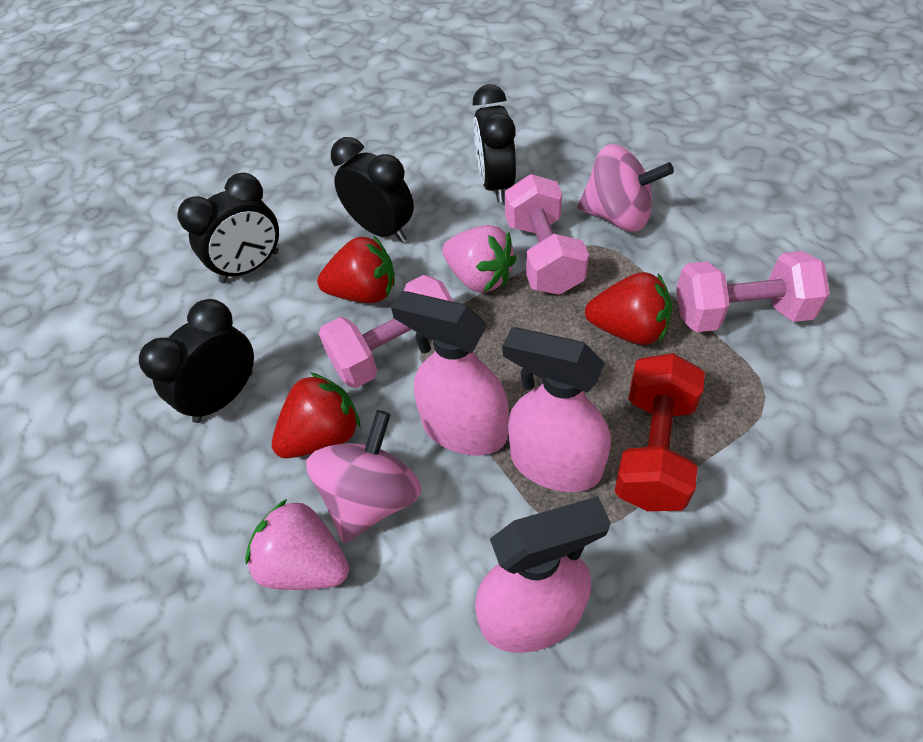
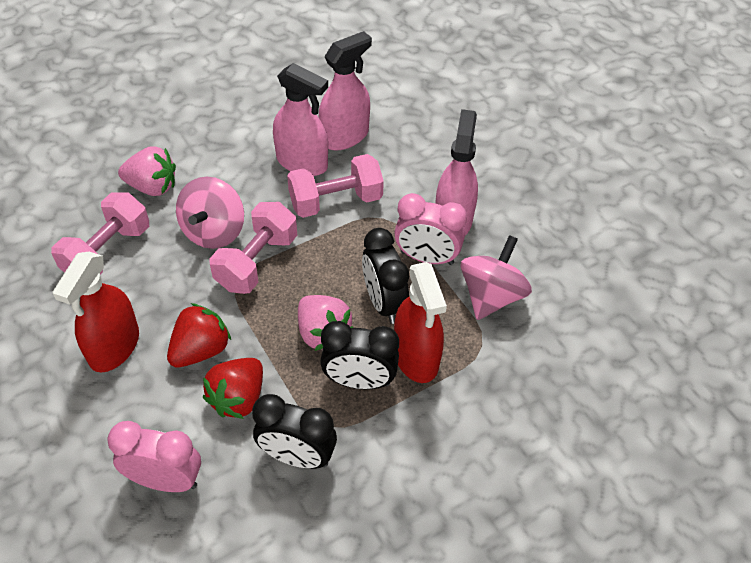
black clock: 4 -> 3
pink clock: 0 -> 2
red dumbbell: 1 -> 0
red spray bottle: 0 -> 2
red strawberry: 3 -> 2

